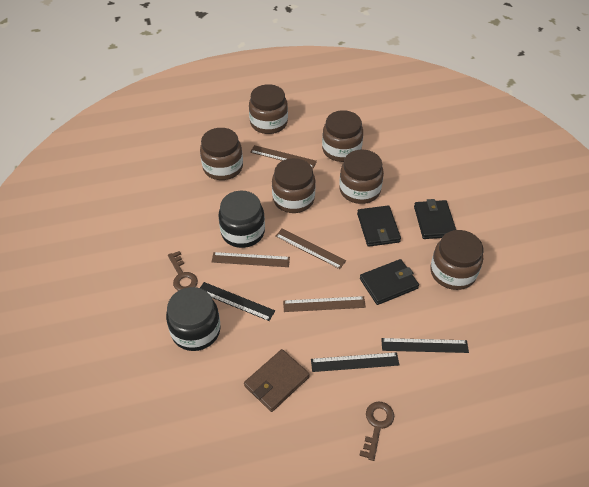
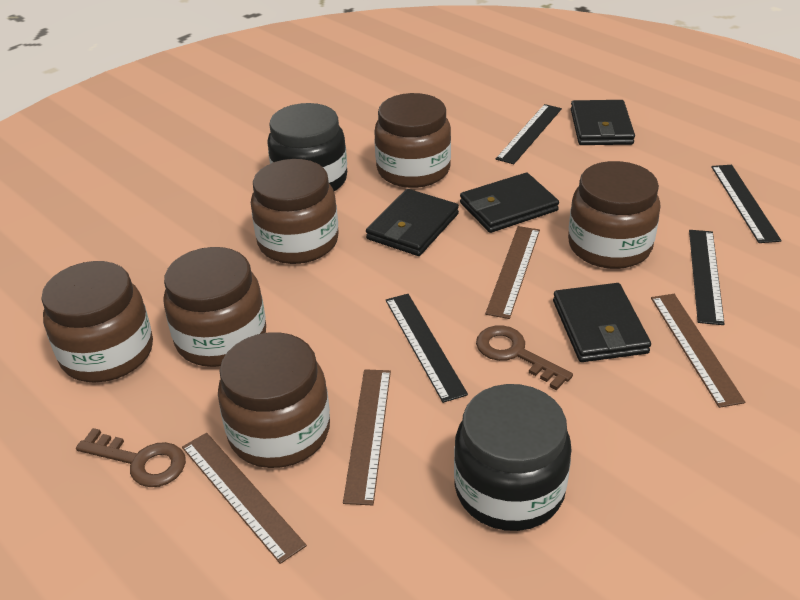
black ruler: 3 -> 4
black wallet: 3 -> 4
brown wallet: 1 -> 0

